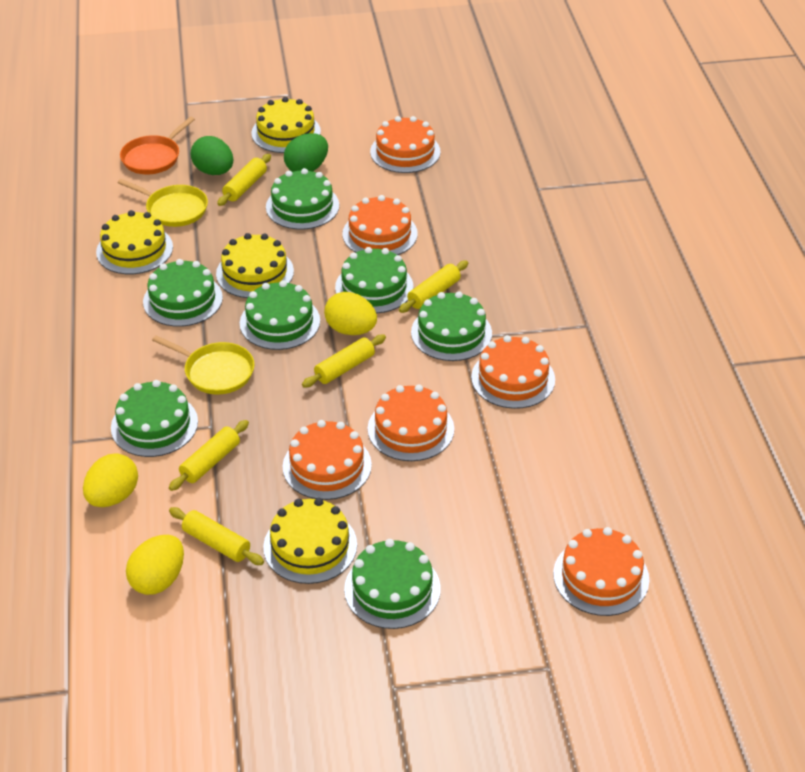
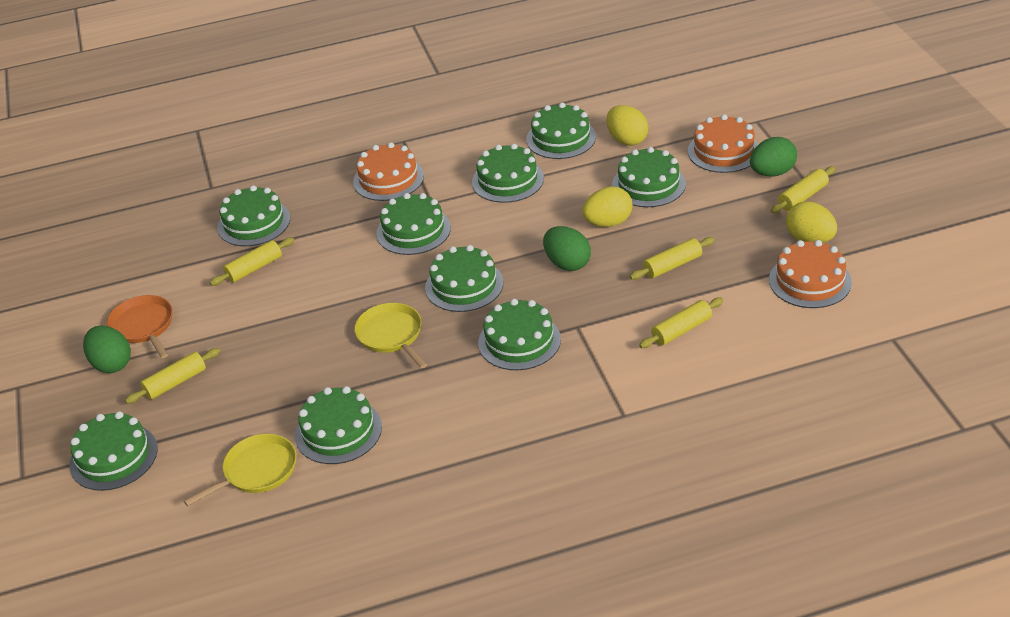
green cake: 7 -> 9
green egg: 2 -> 3
orange cake: 6 -> 3
yellow cake: 4 -> 0

